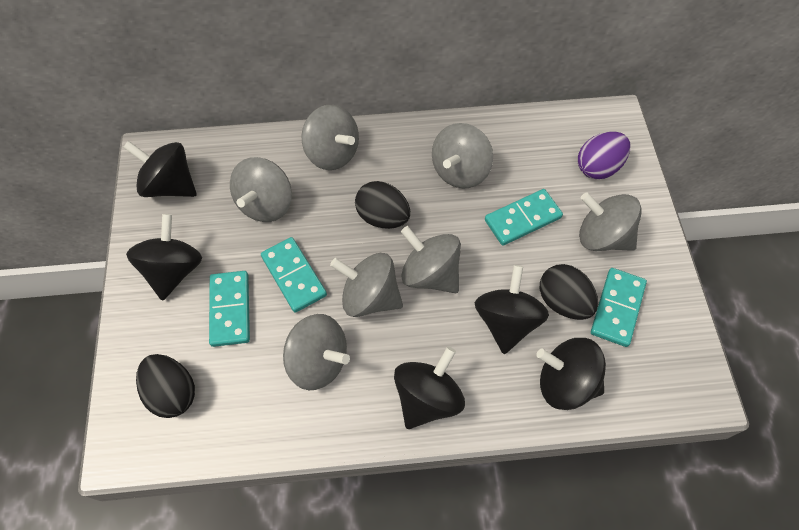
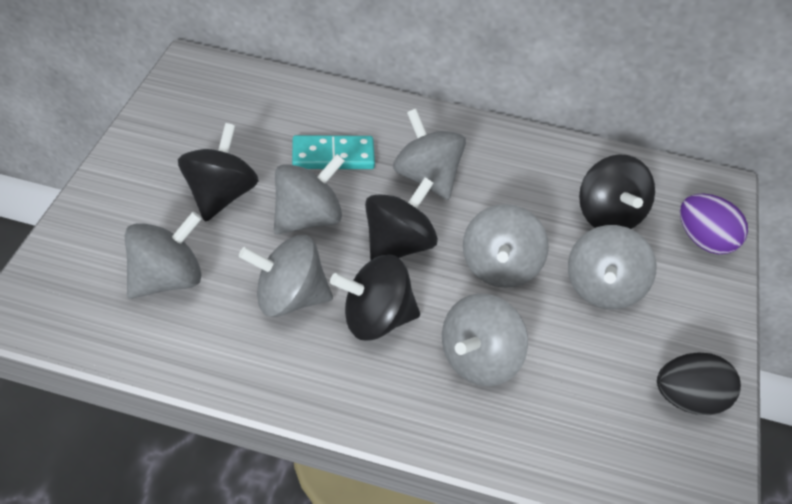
black egg: 3 -> 1
black spinning top: 5 -> 4
turquoise domino: 4 -> 1

